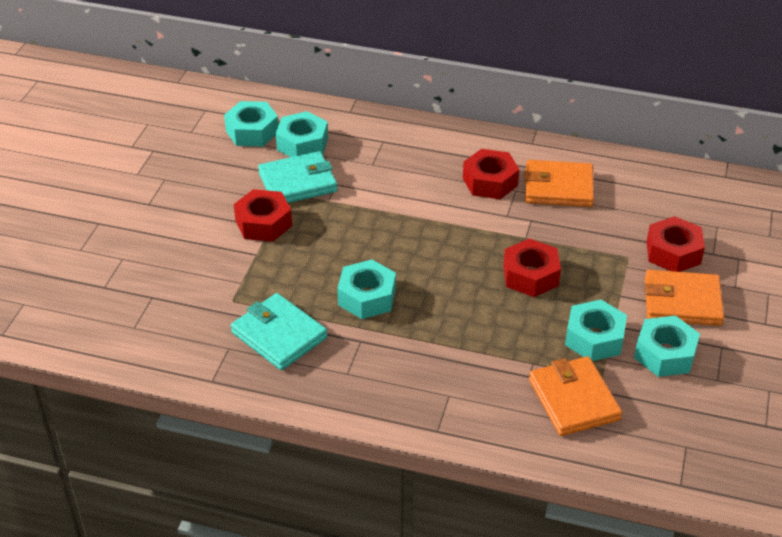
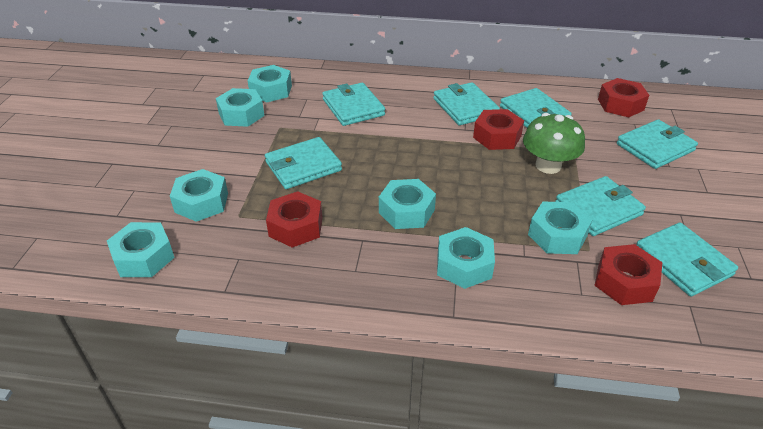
green mushroom: 0 -> 1
orange wallet: 3 -> 0
turquoise nut: 5 -> 7
turquoise wallet: 2 -> 7

